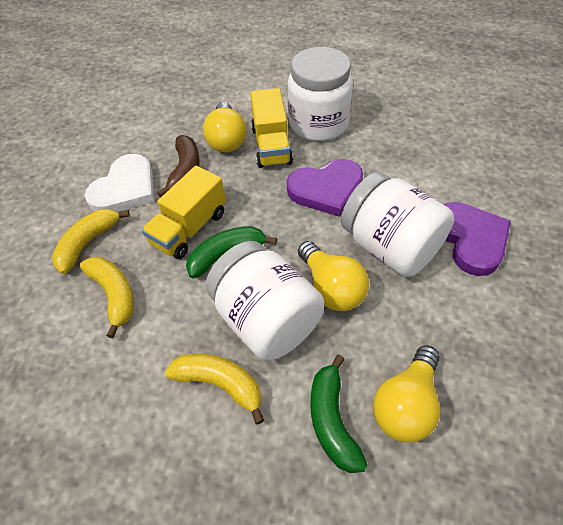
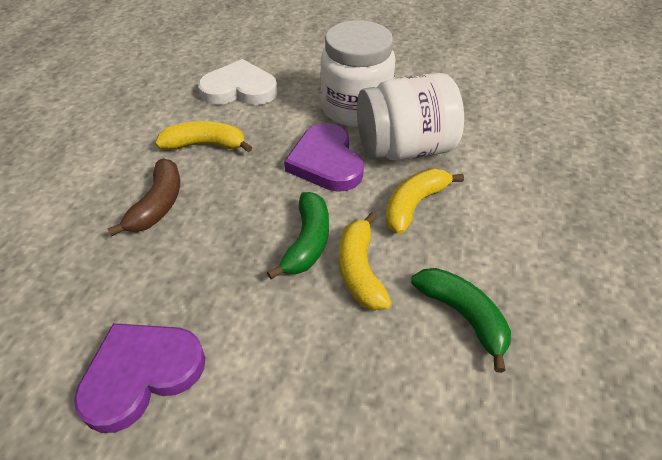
white jar: 3 -> 2
yellow light bulb: 3 -> 0
yellow truck: 2 -> 0

